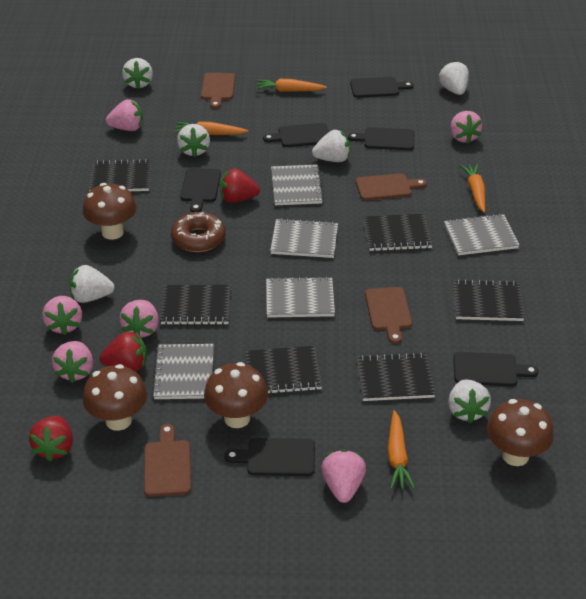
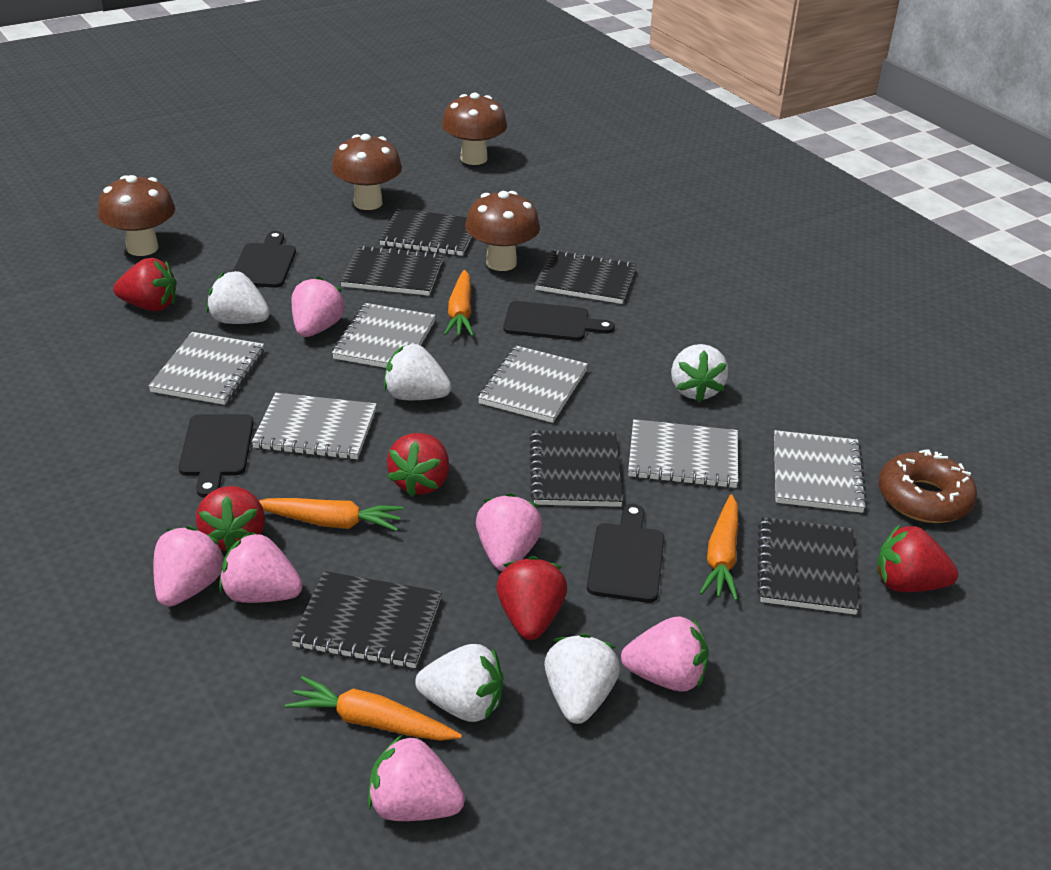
black cutting board: 6 -> 4
brown cutting board: 4 -> 0
grey notebook: 5 -> 6
red strawberry: 3 -> 5
white strawberry: 6 -> 5

